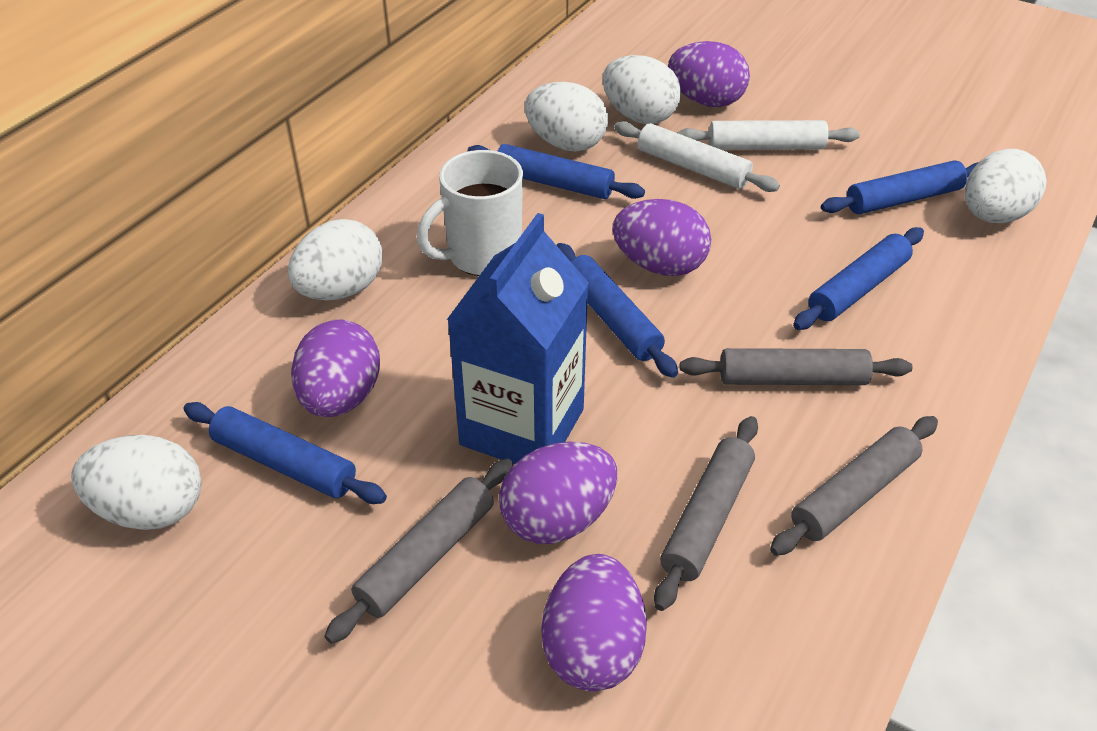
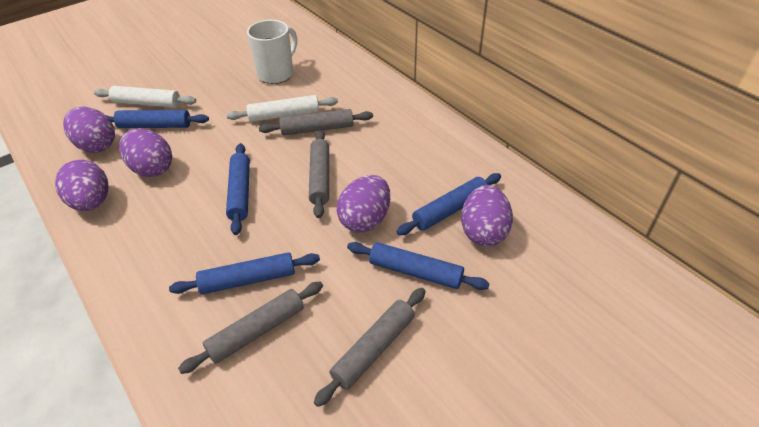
blue carton: 1 -> 0
white egg: 5 -> 0

